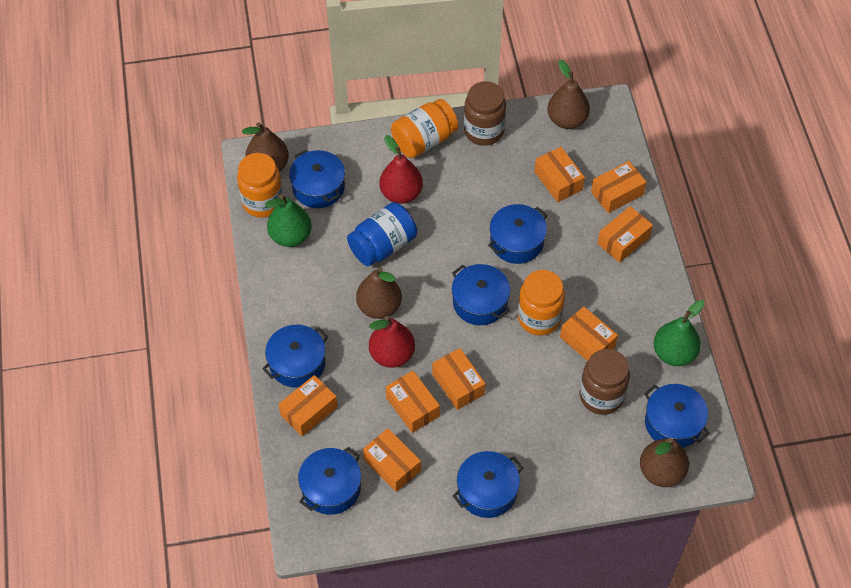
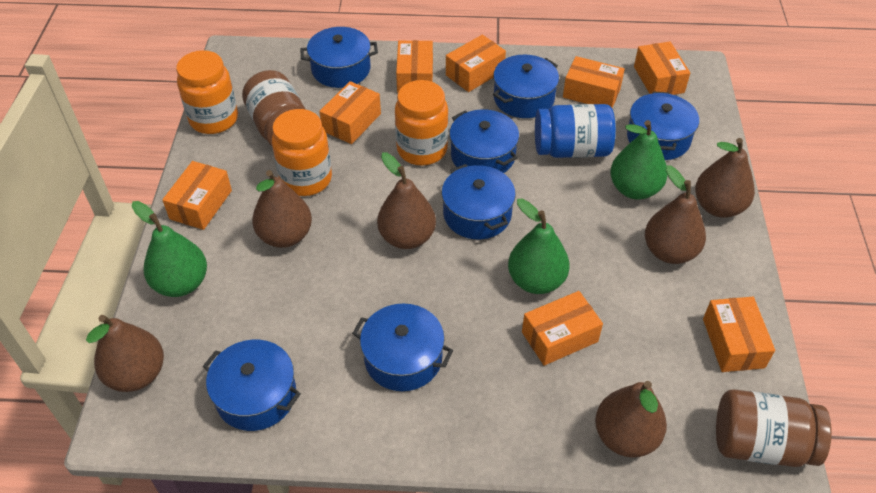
brown pear: 4 -> 6
green pear: 2 -> 3
red pear: 2 -> 0

